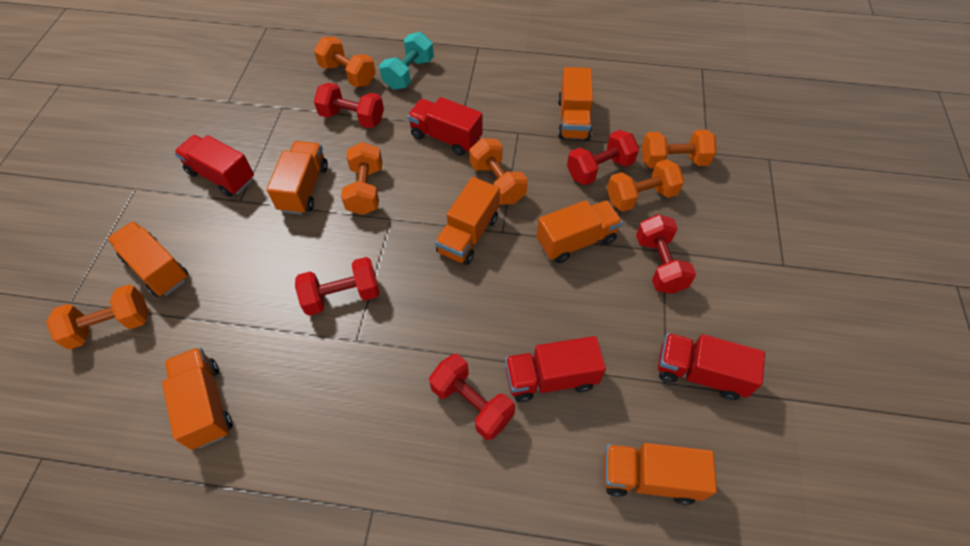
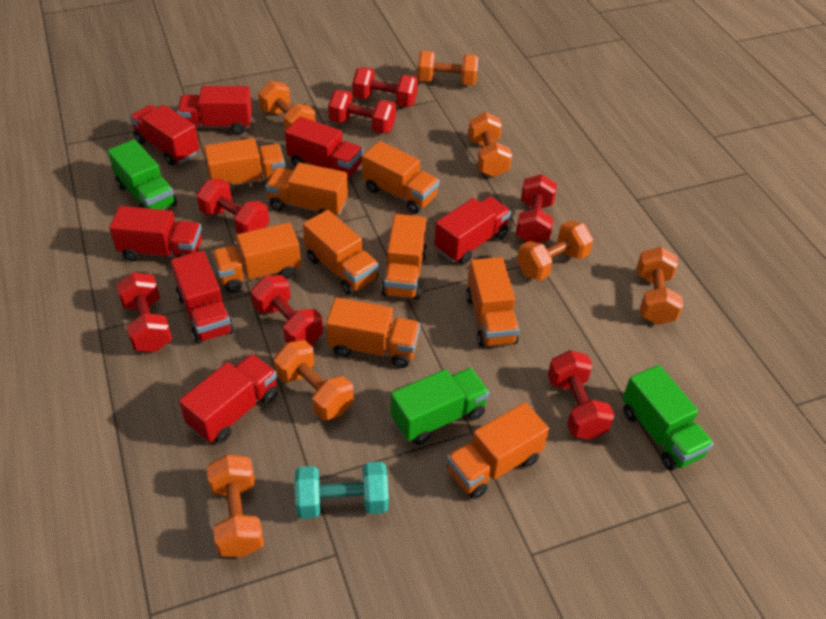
green truck: 0 -> 3
orange dumbbell: 6 -> 7
orange truck: 7 -> 9
red dumbbell: 5 -> 7
red truck: 4 -> 7

